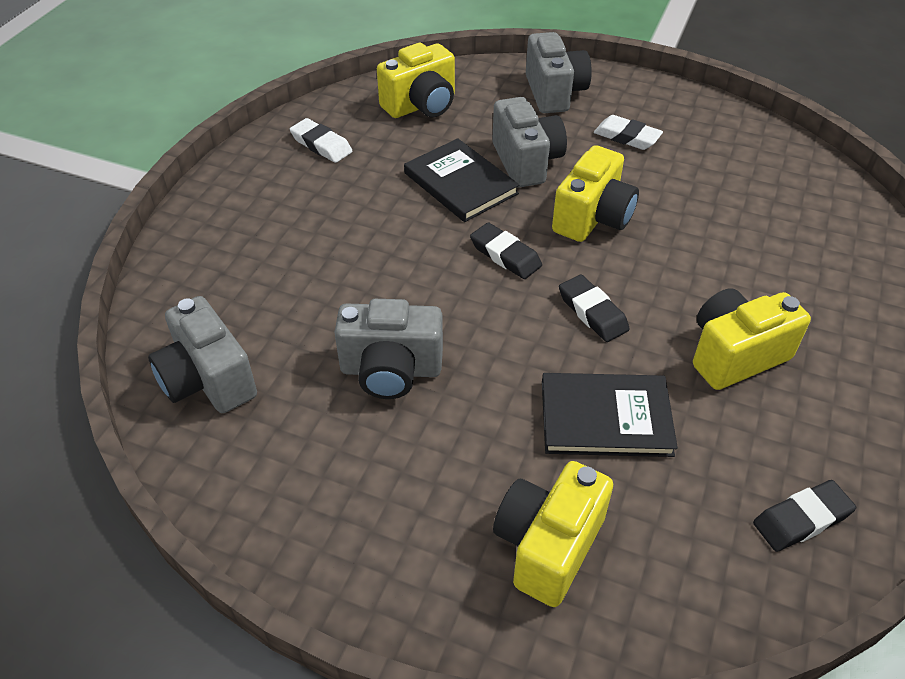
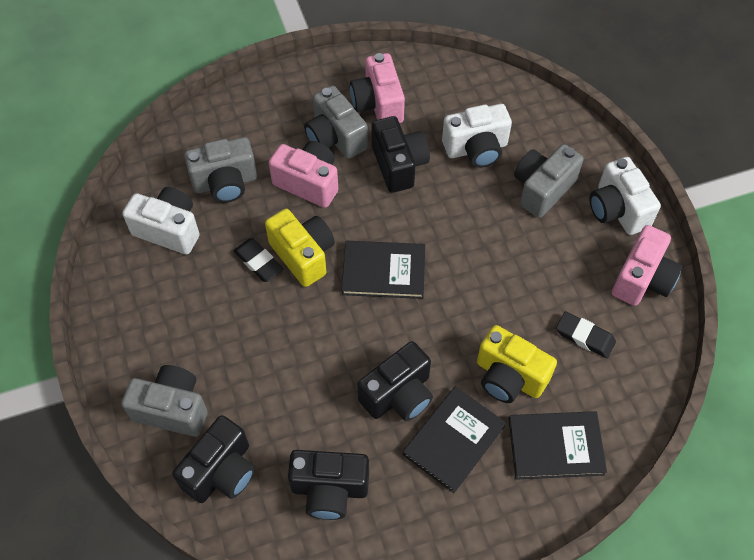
black book: 2 -> 3
black camera: 0 -> 4
black eraser: 3 -> 2
pink camera: 0 -> 3
white camera: 0 -> 3
white eraser: 2 -> 0
yellow camera: 4 -> 2

